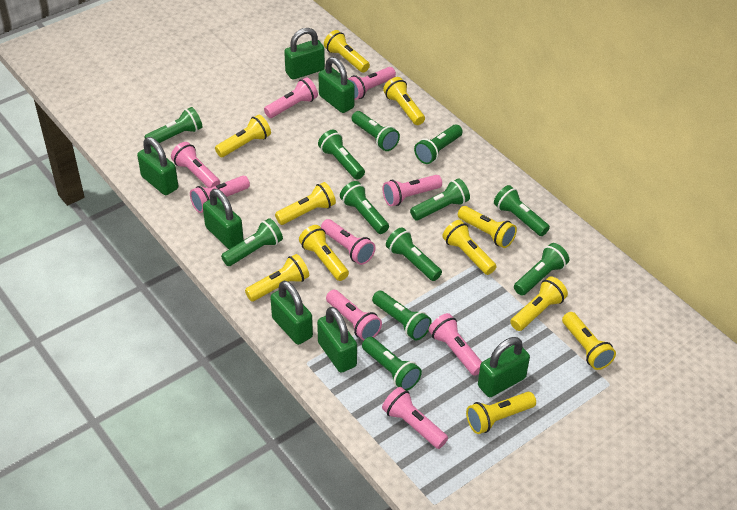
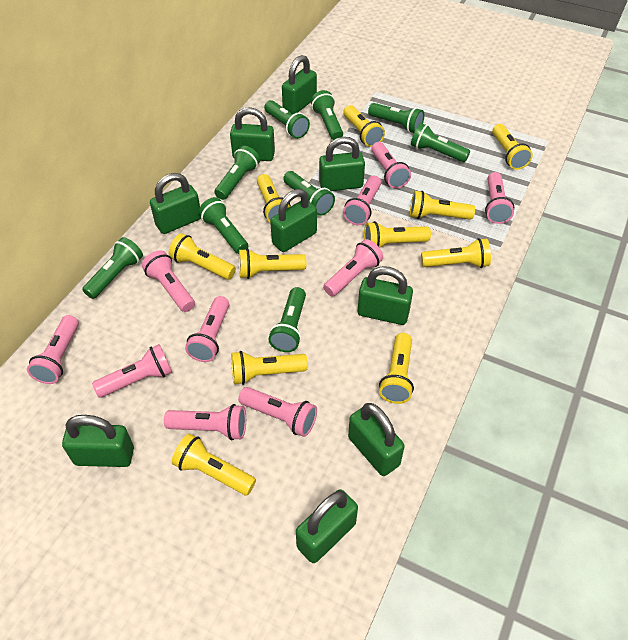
green flashlight: 12 -> 9
green padlock: 7 -> 9
pink flashlight: 9 -> 10

